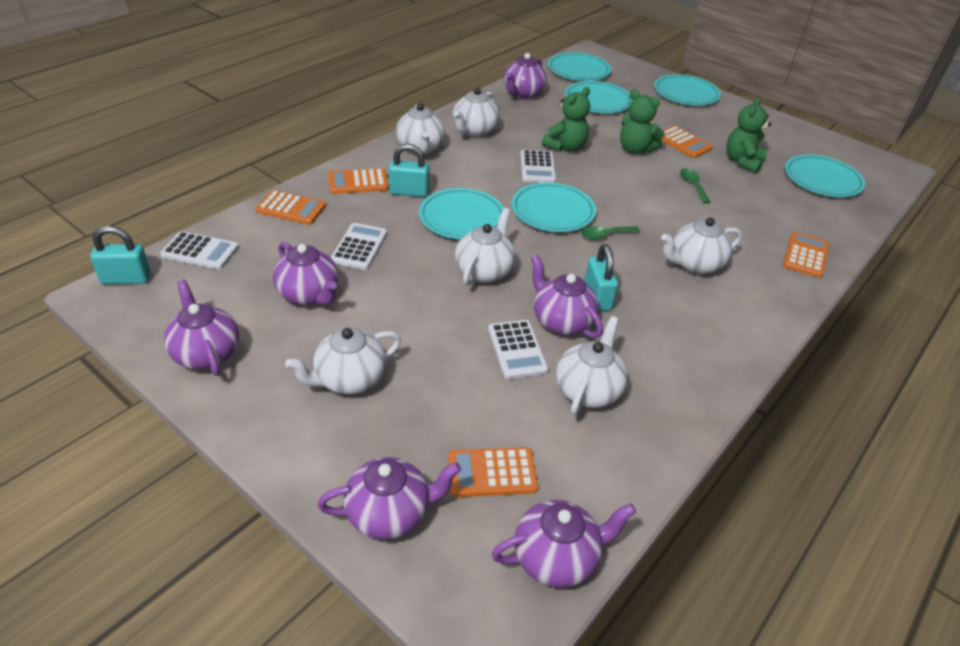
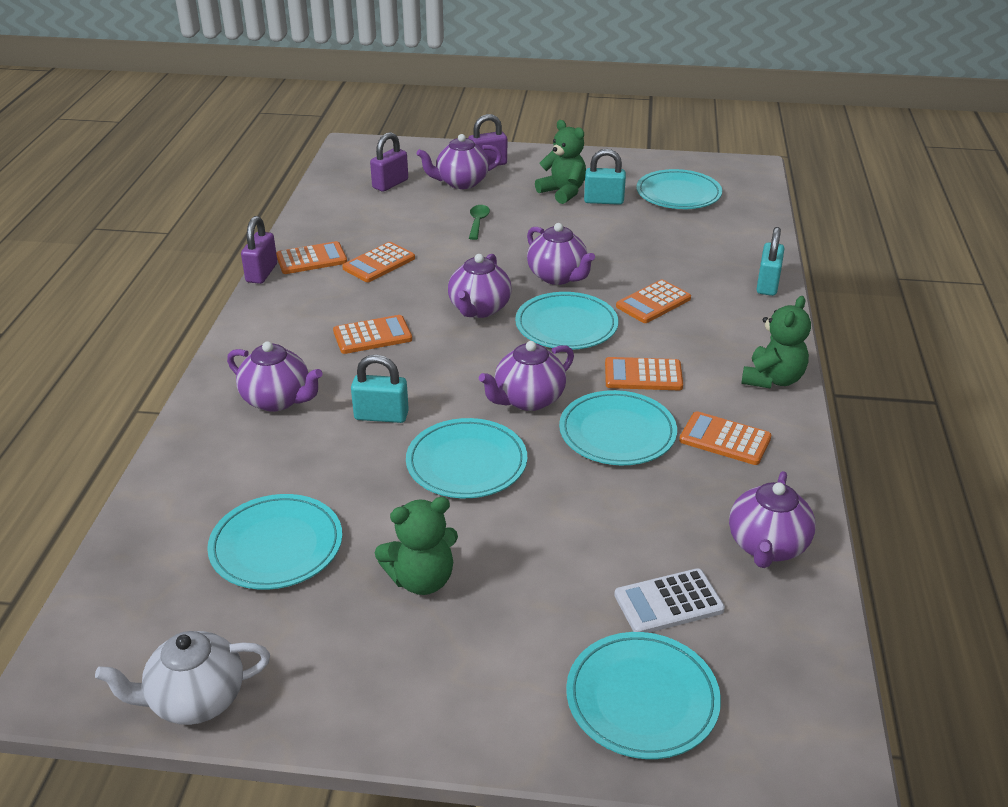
green spoon: 2 -> 1
orange calculator: 5 -> 6
purple padlock: 0 -> 3
white calculator: 4 -> 1
white teapot: 6 -> 1

